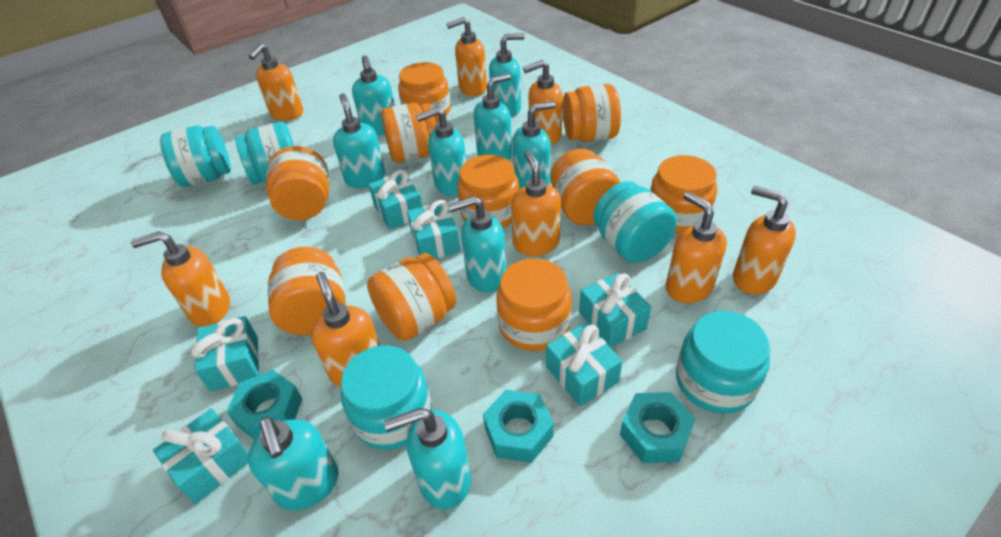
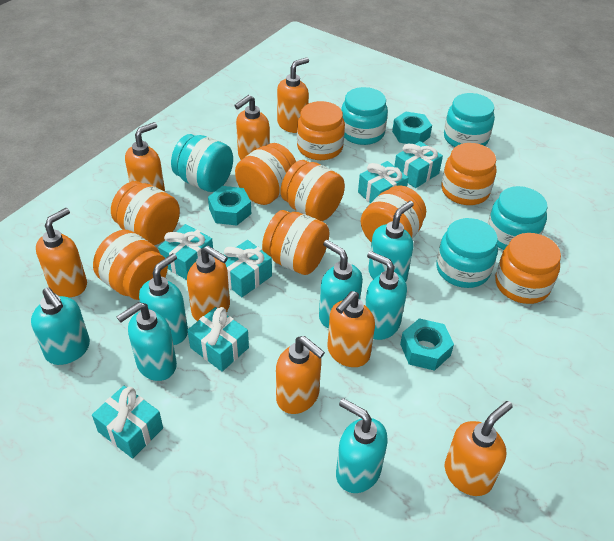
orange jar: 10 -> 9
turquoise soap dispenser: 9 -> 7

